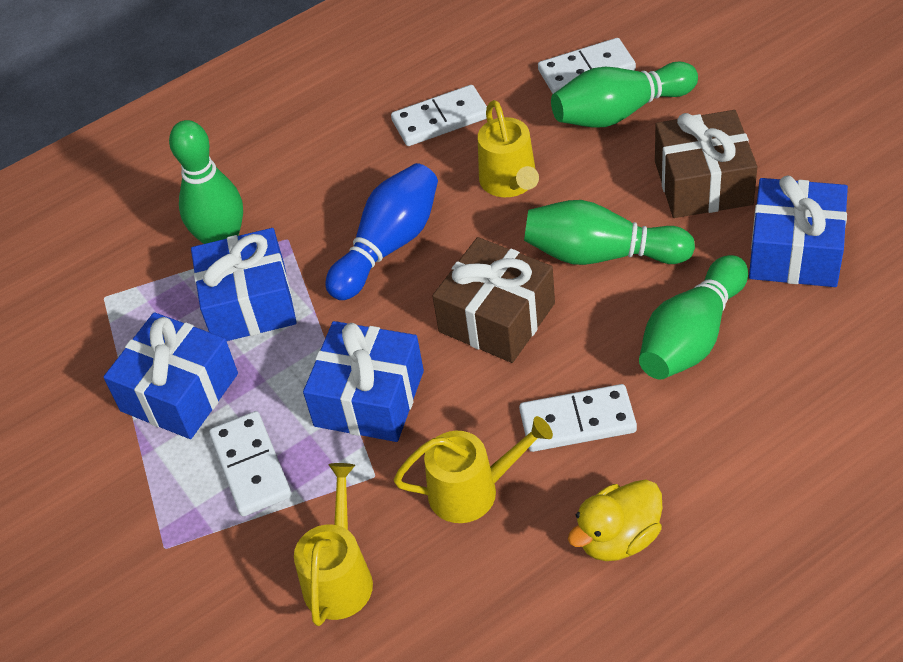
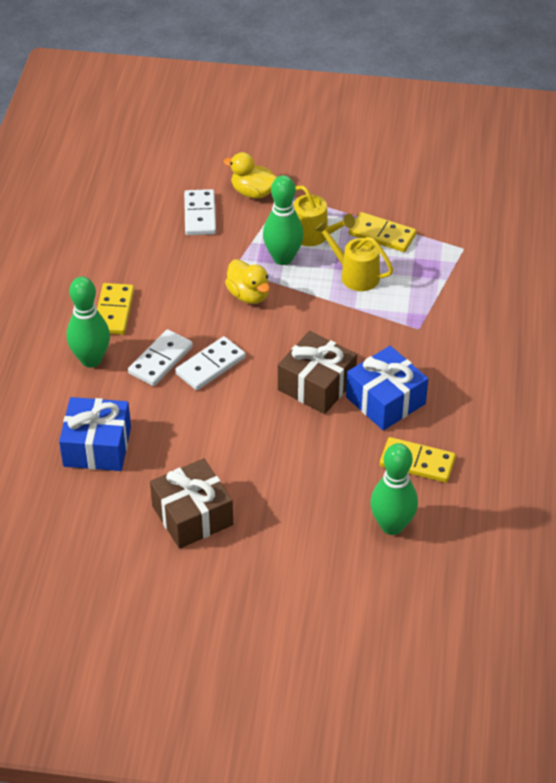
blue bowling pin: 1 -> 0
blue gift: 4 -> 2
green bowling pin: 4 -> 3
white domino: 4 -> 3
yellow domino: 0 -> 3
yellow duck: 1 -> 2
yellow watering can: 3 -> 2

